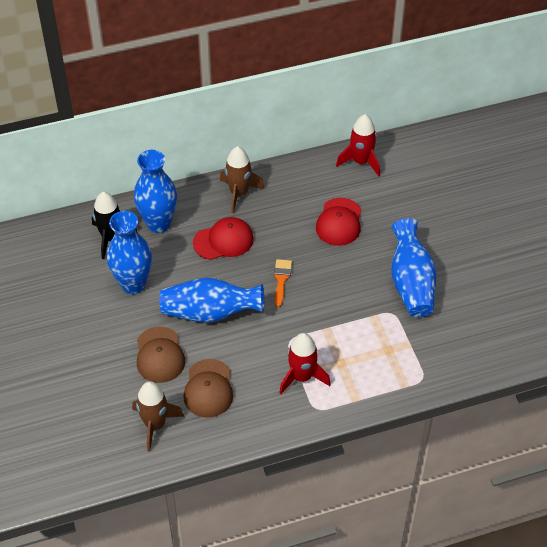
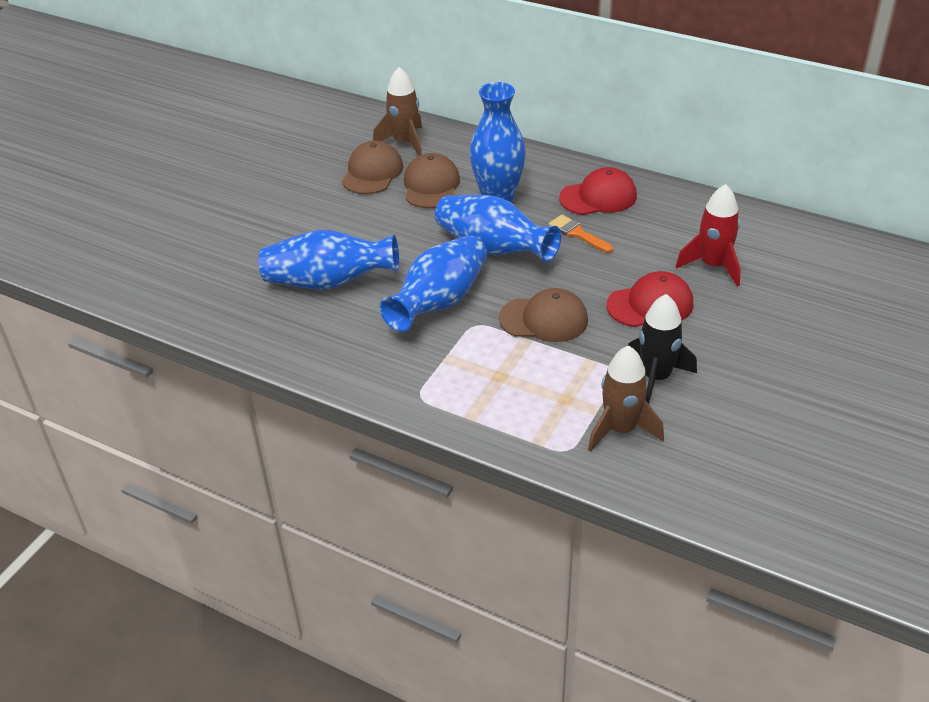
brown cap: 2 -> 3
red rocket: 2 -> 1

